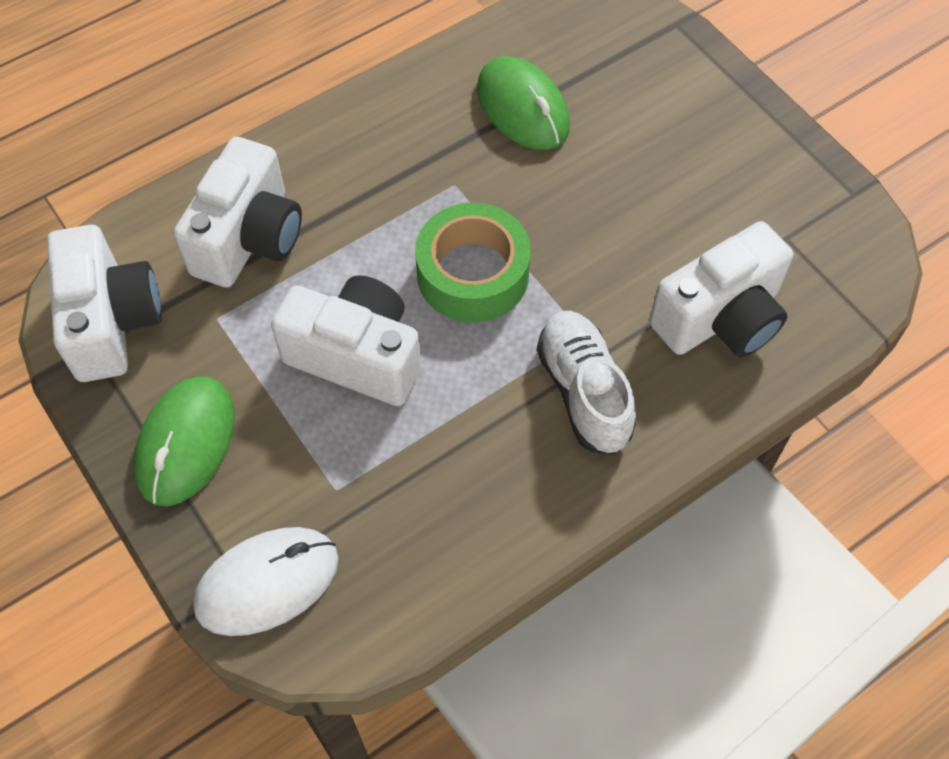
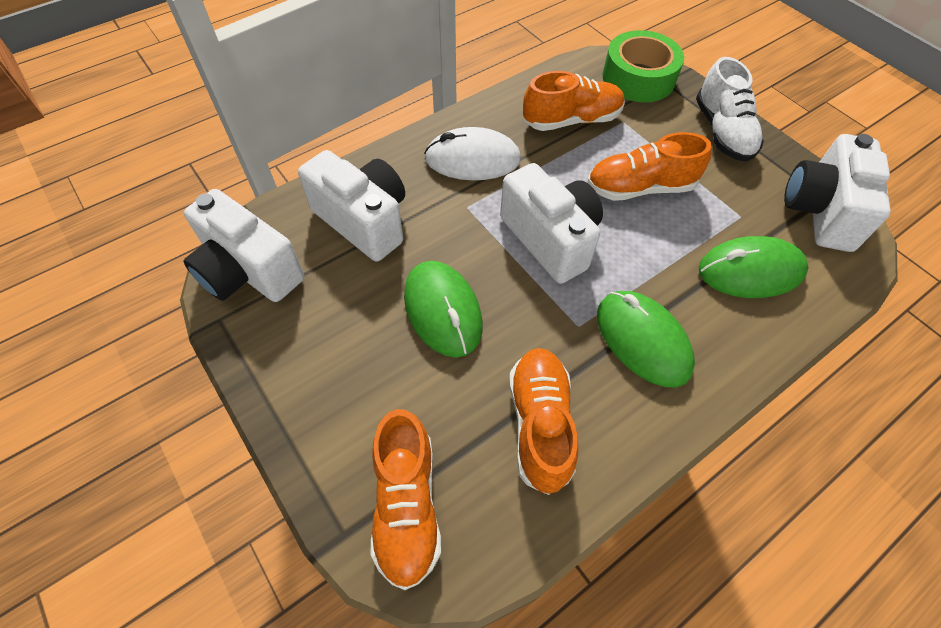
green mouse: 2 -> 3
orange shoe: 0 -> 4

